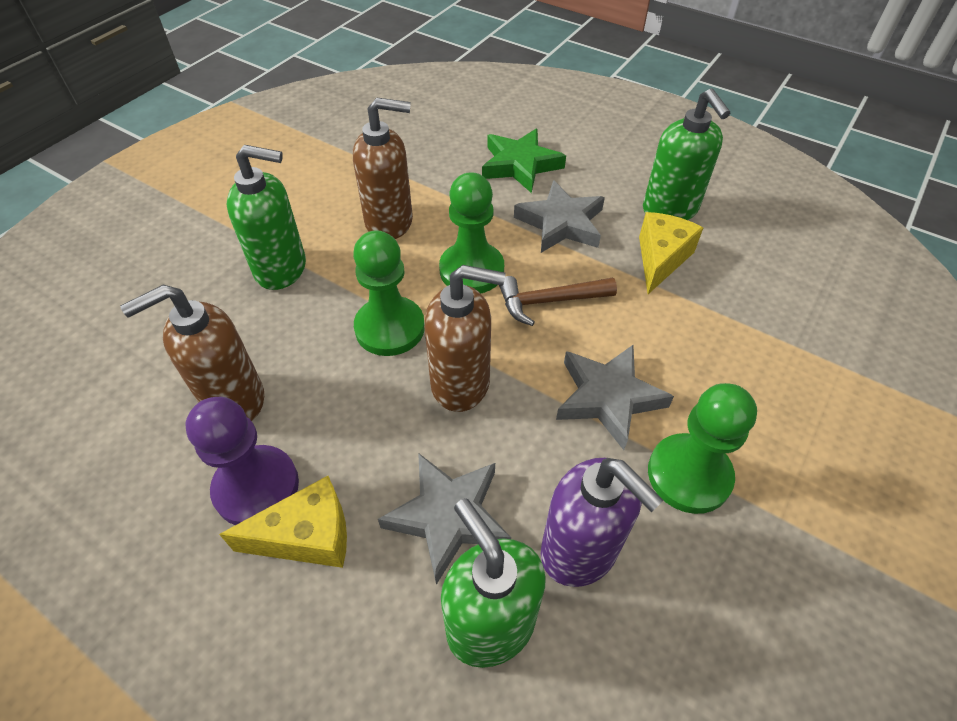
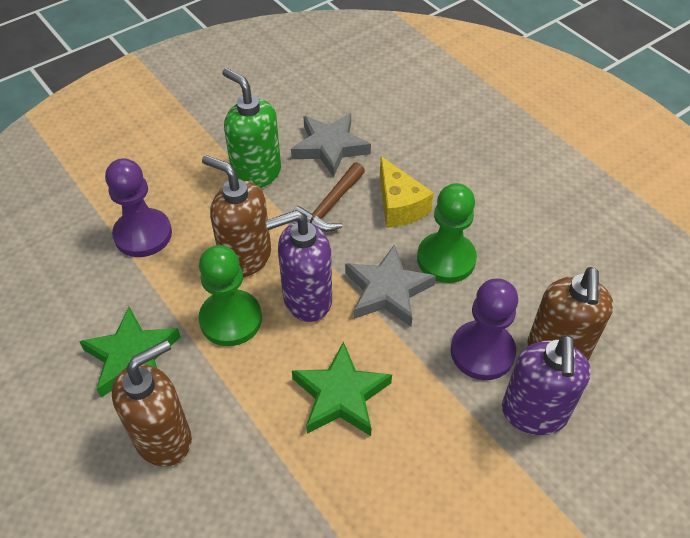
green pawn: 3 -> 2
green soap dispenser: 3 -> 1
green star: 1 -> 2
grey star: 3 -> 2
purple pawn: 1 -> 2
purple soap dispenser: 1 -> 2
yellow cheese: 2 -> 1

